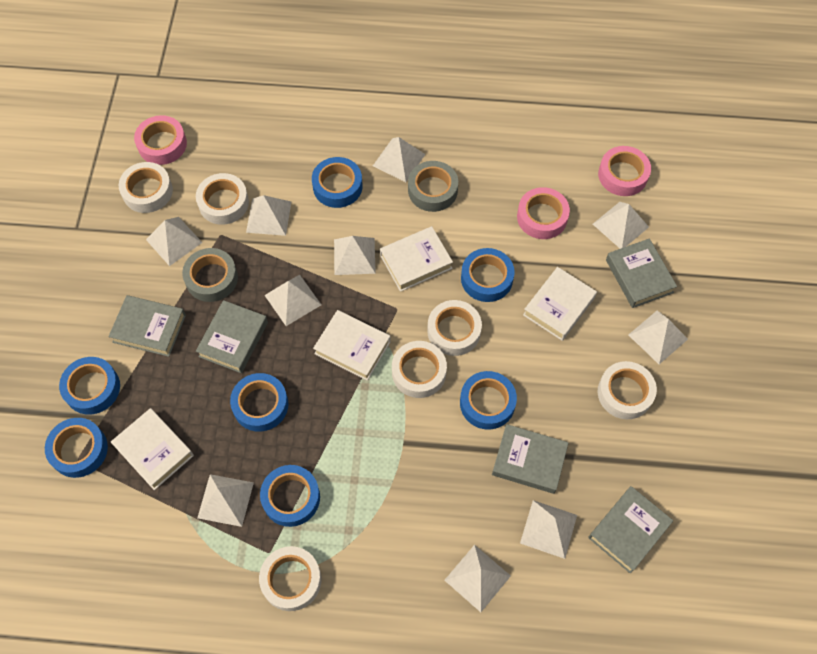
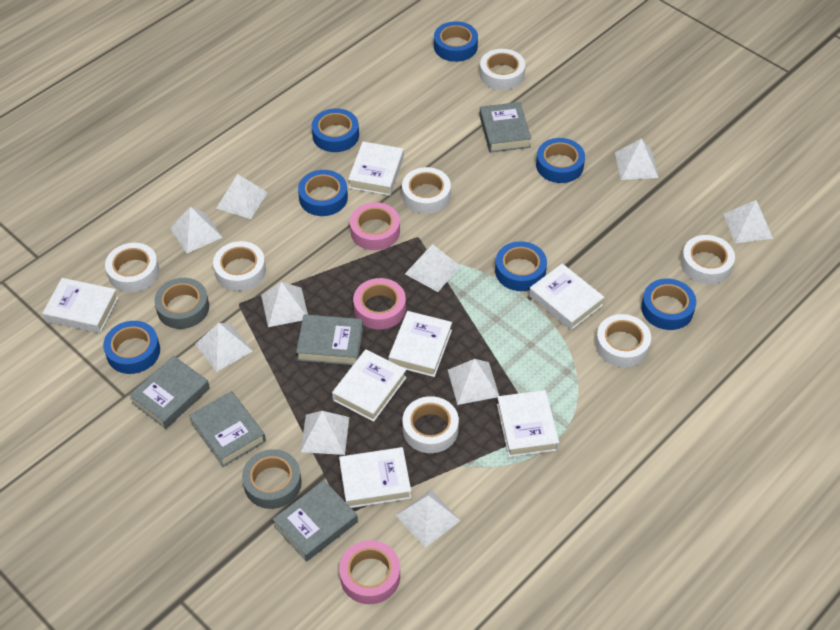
white book: 4 -> 7
white tape: 6 -> 7

